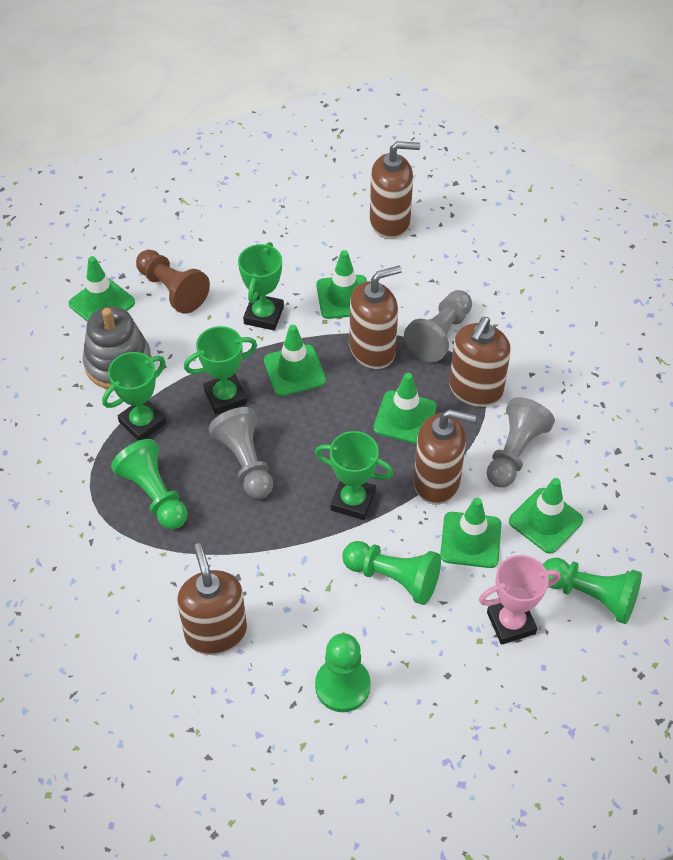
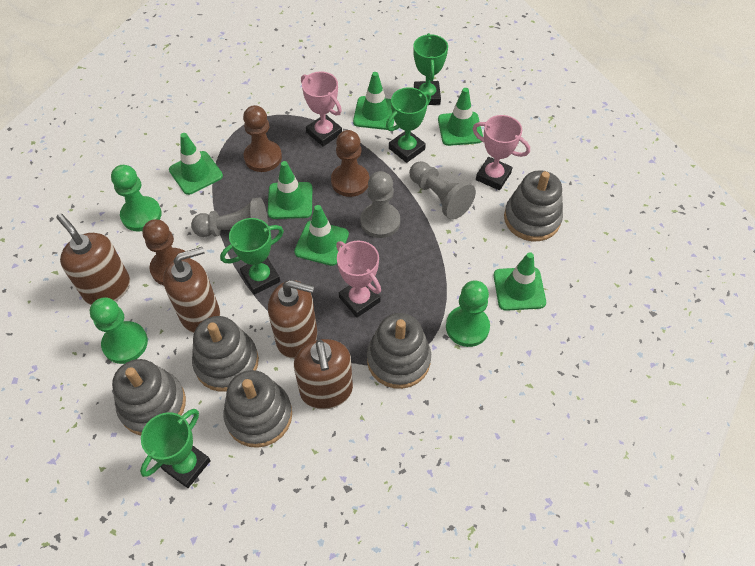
brown pawn: 1 -> 3
brown soap dispenser: 5 -> 4
green pawn: 4 -> 3
grey stacking toy: 1 -> 5
pink trophy: 1 -> 3

